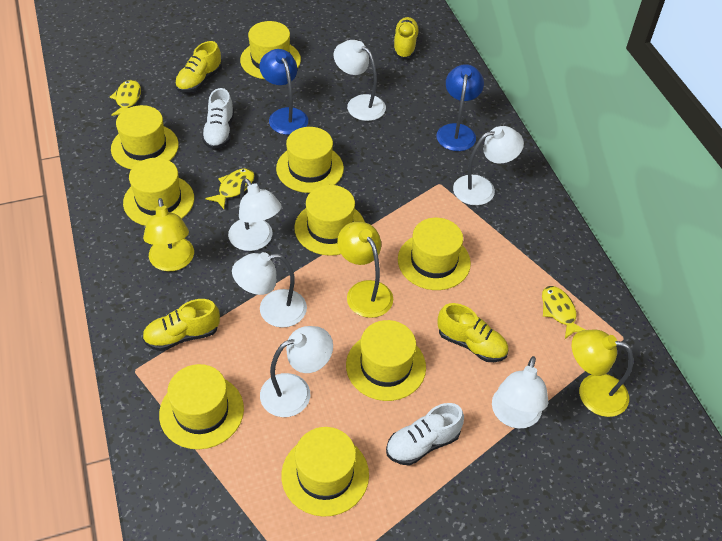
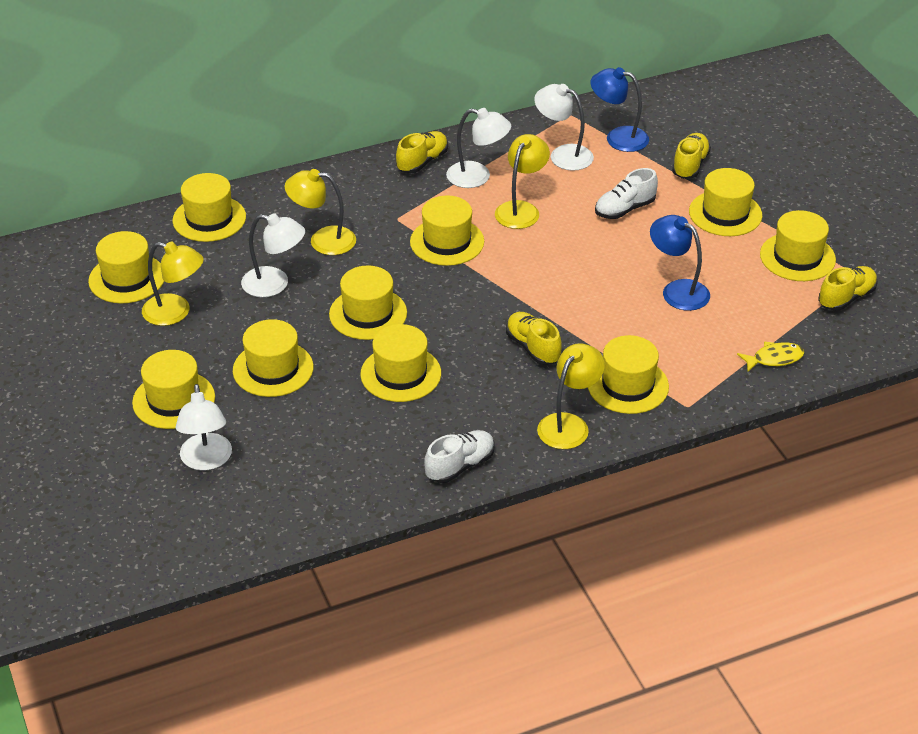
white lamp: 6 -> 4
yellow fish: 3 -> 1
yellow hat: 9 -> 10
yellow lamp: 3 -> 4

